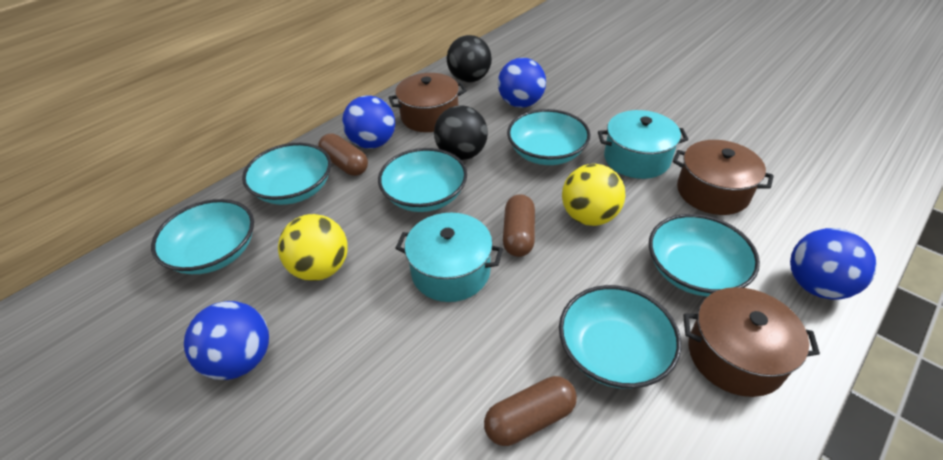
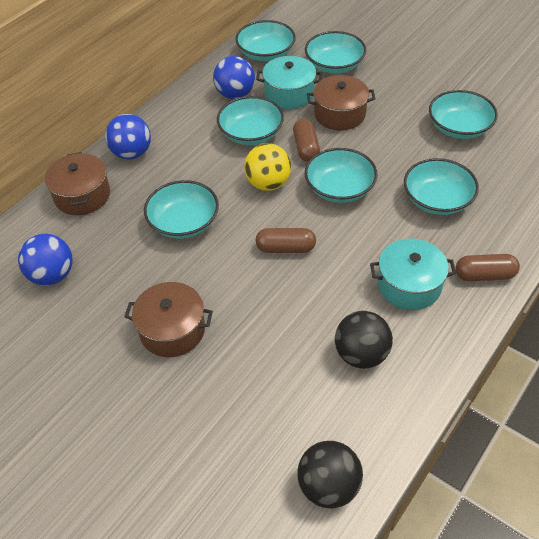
blue ball: 4 -> 3
turquoise bowl: 6 -> 7
yellow ball: 2 -> 1

